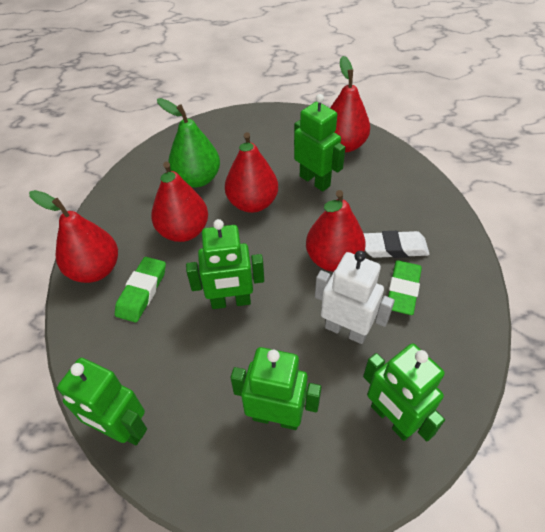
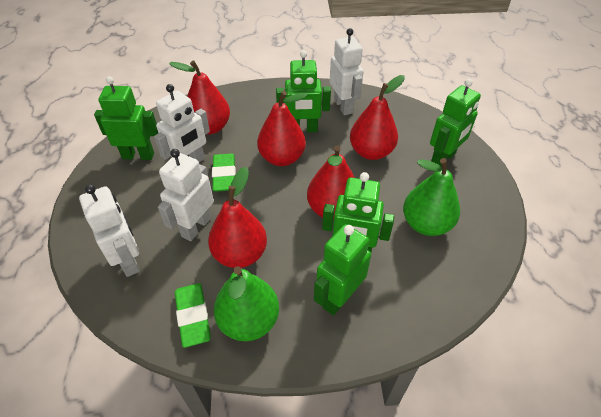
green pear: 1 -> 2
white eraser: 1 -> 0
white robot: 1 -> 4

